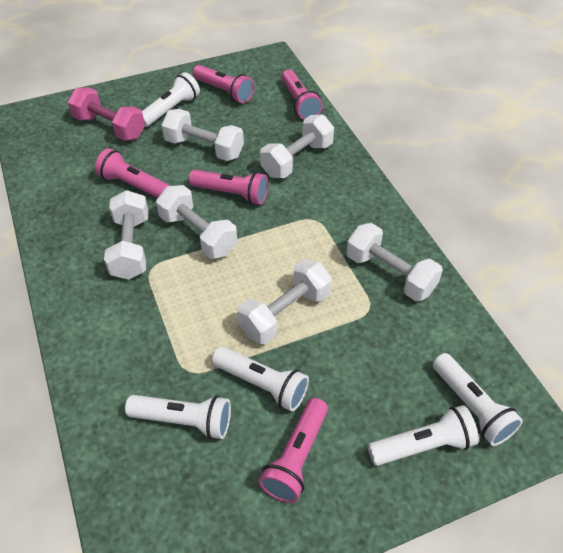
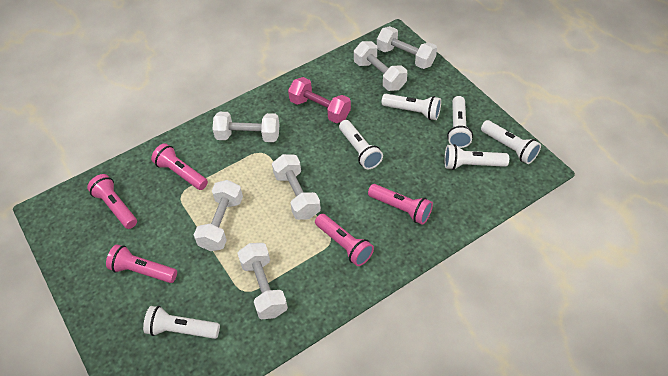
white flashlight: 5 -> 6

